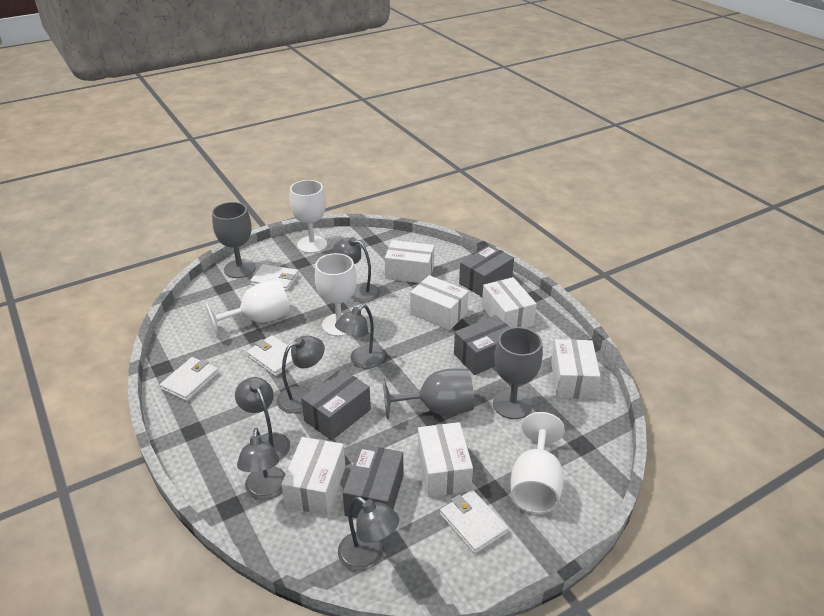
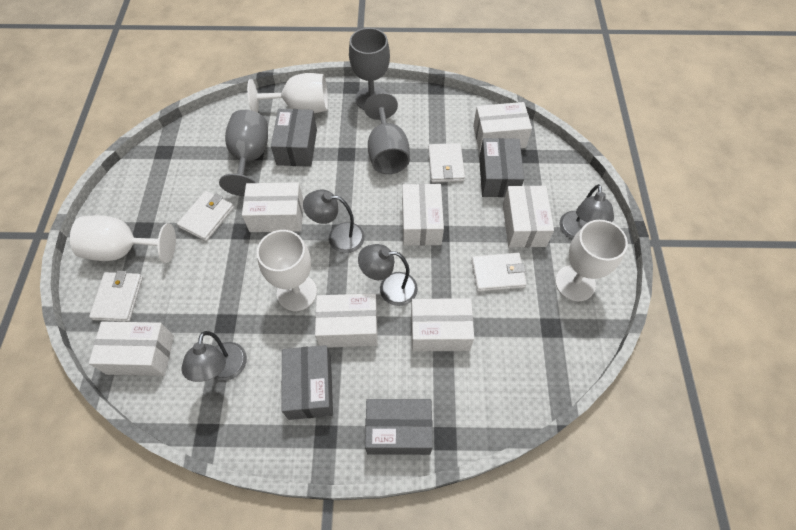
grey lamp: 6 -> 4
white box: 6 -> 7

